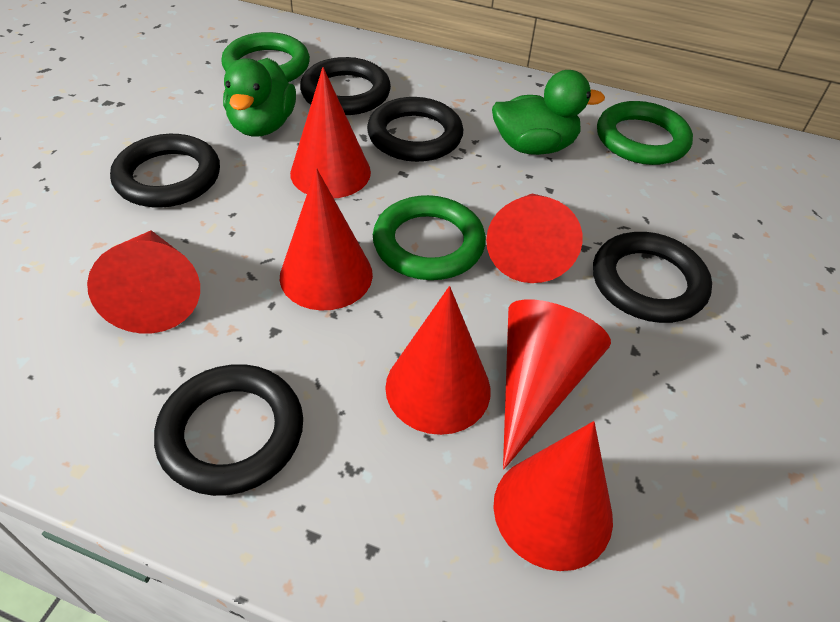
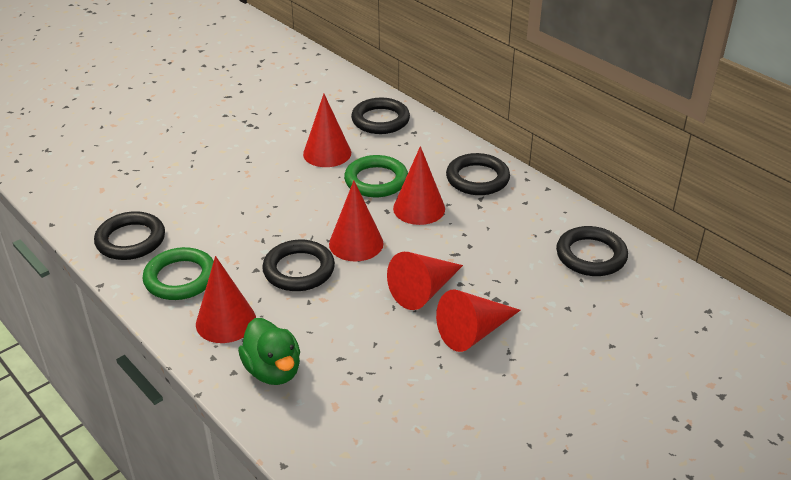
green duck: 2 -> 1
green ring: 3 -> 2
red cone: 7 -> 6

